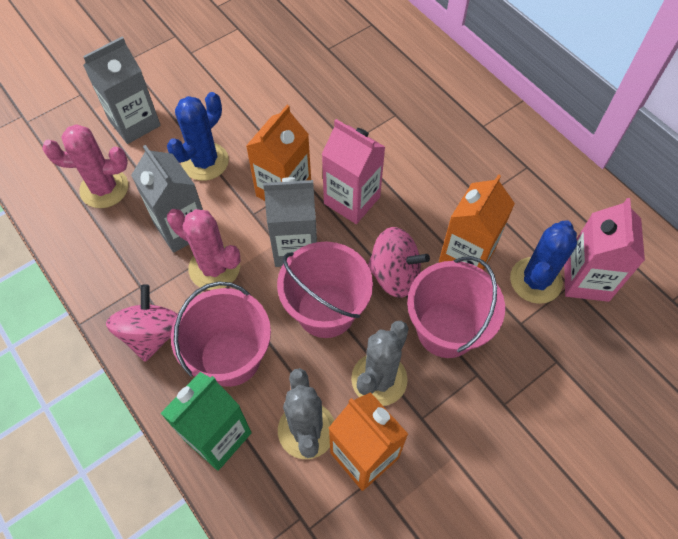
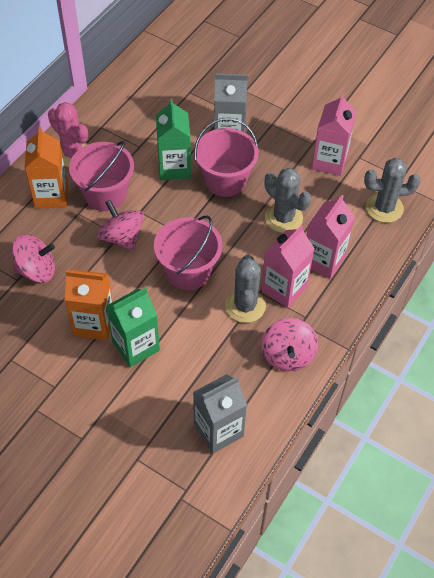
blue cactus: 2 -> 0
green carton: 1 -> 2
grey cactus: 2 -> 3
grey carton: 3 -> 2
orange carton: 3 -> 2
pink cactus: 2 -> 1
pink carton: 2 -> 3
pink spinning top: 2 -> 3

